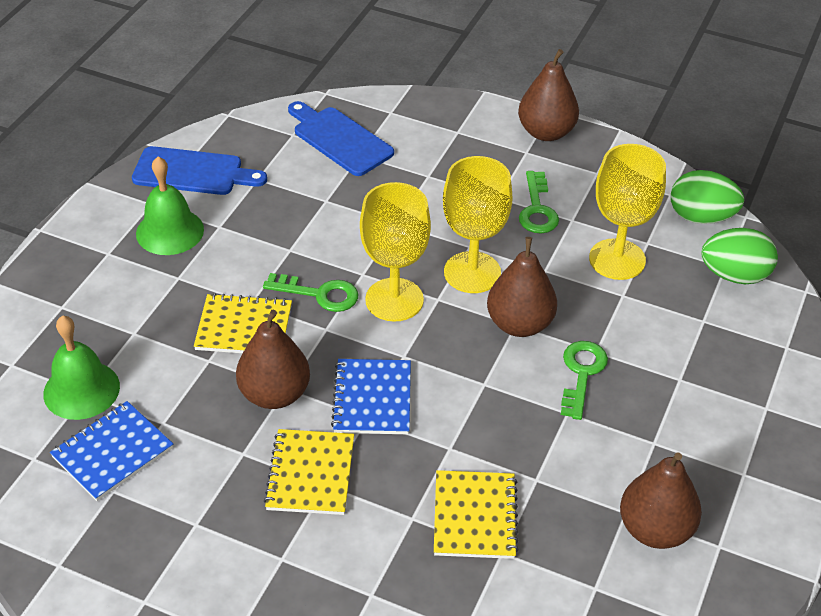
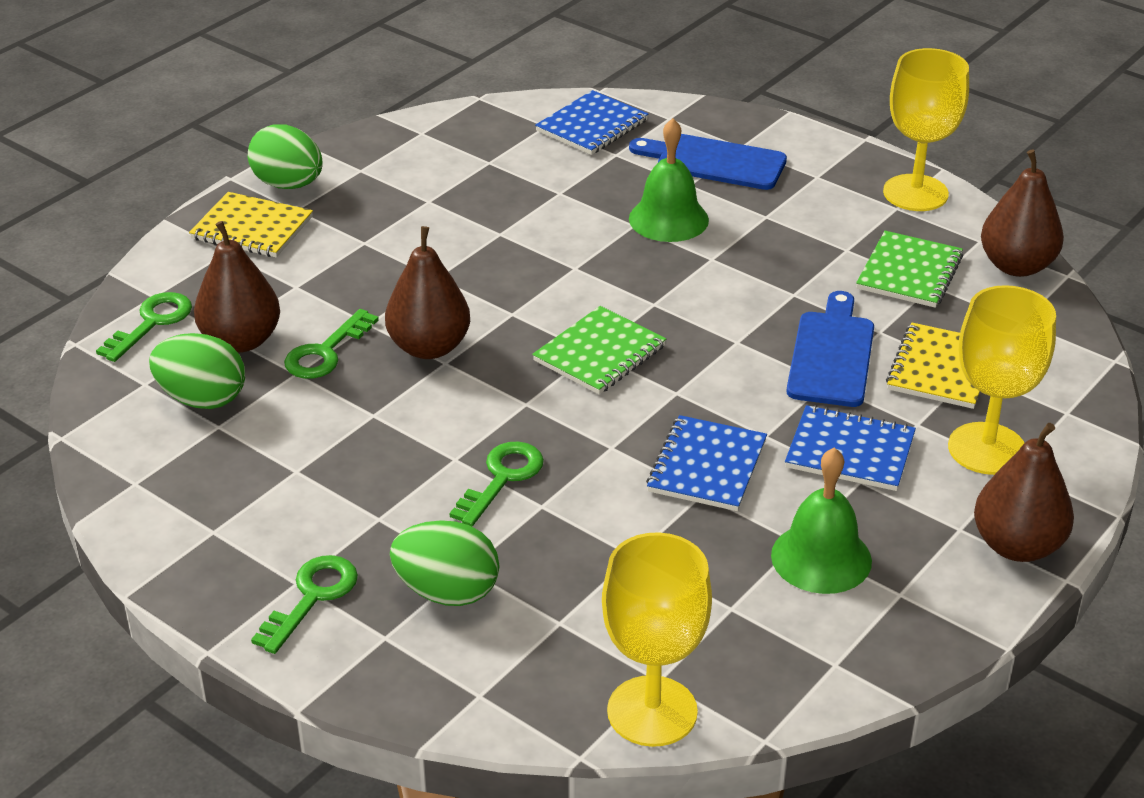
blue notebook: 2 -> 3
green egg: 2 -> 3
green key: 3 -> 4
green notebook: 0 -> 2
yellow notebook: 3 -> 2

